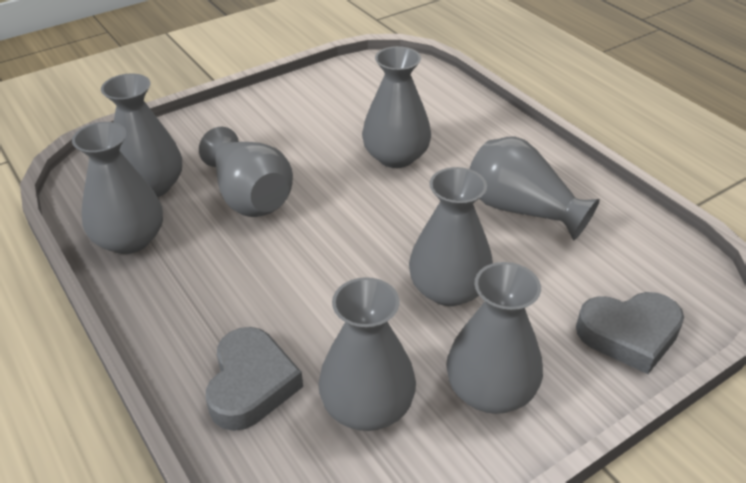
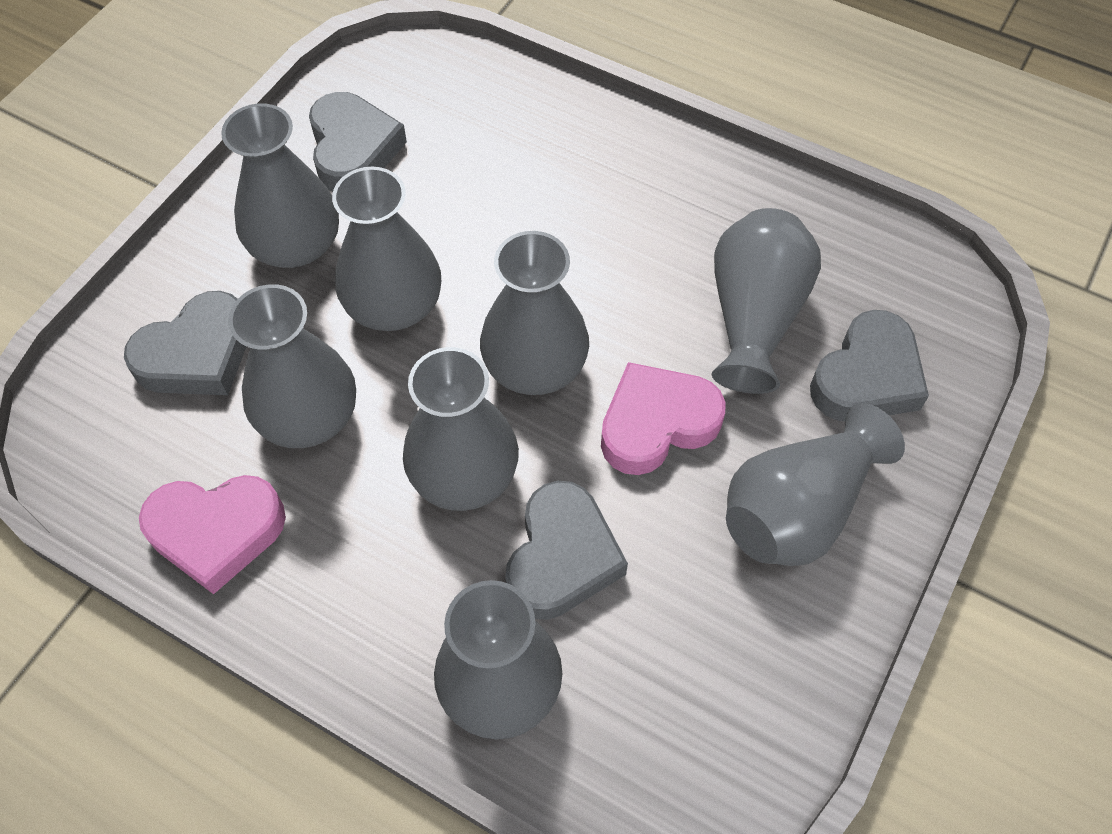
grey heart: 2 -> 4
pink heart: 0 -> 2

